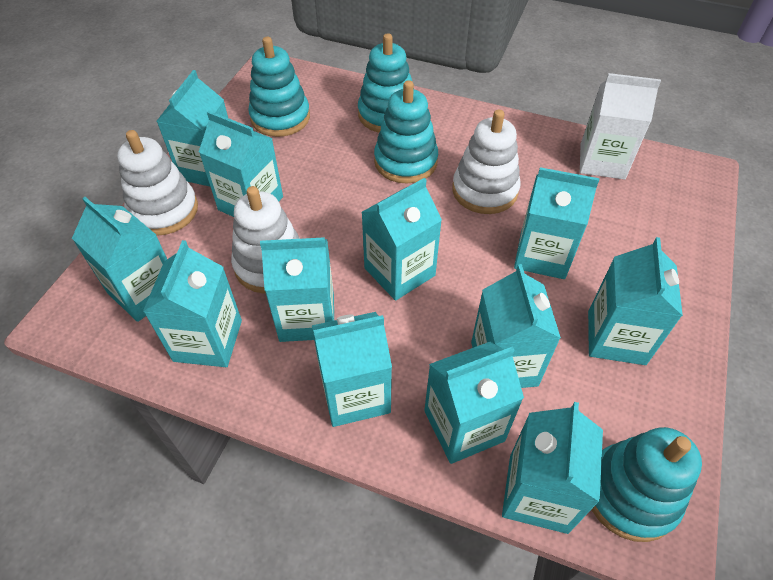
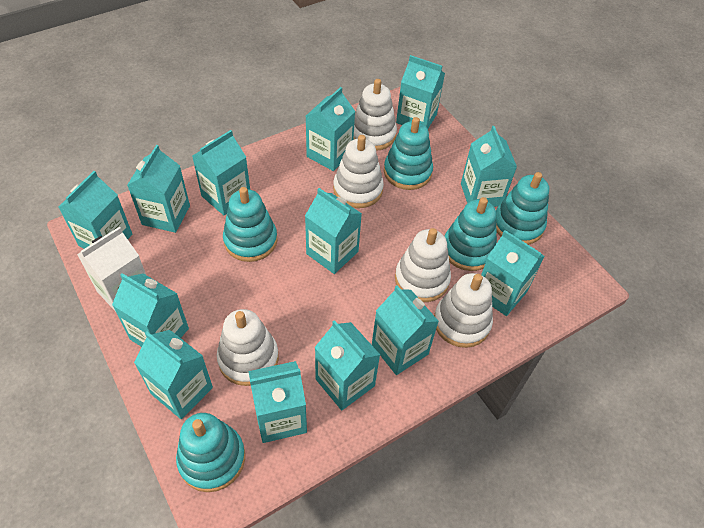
turquoise carton: 12 -> 13
turquoise stacking toy: 4 -> 5
white stacking toy: 3 -> 5

